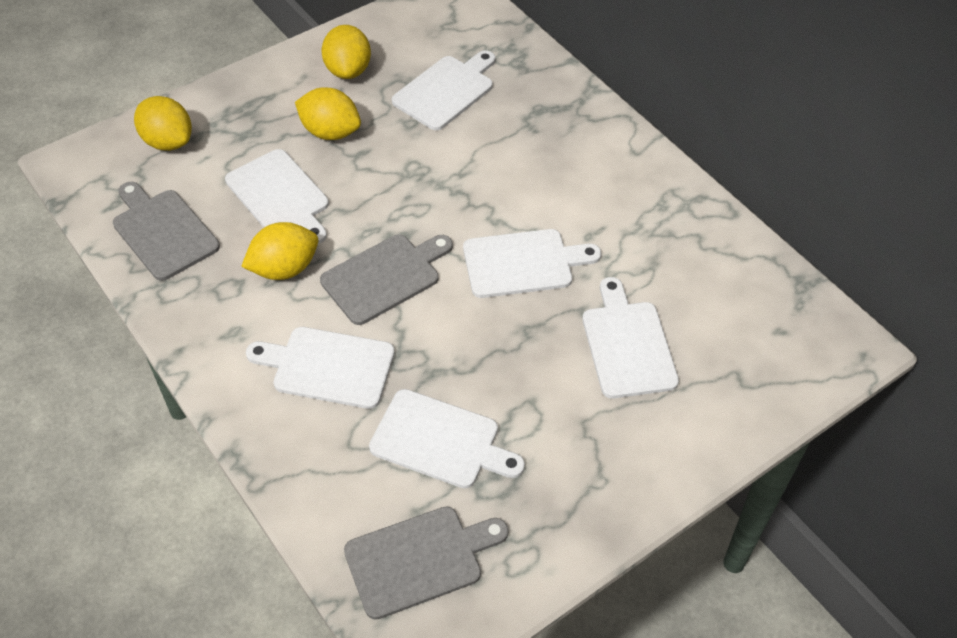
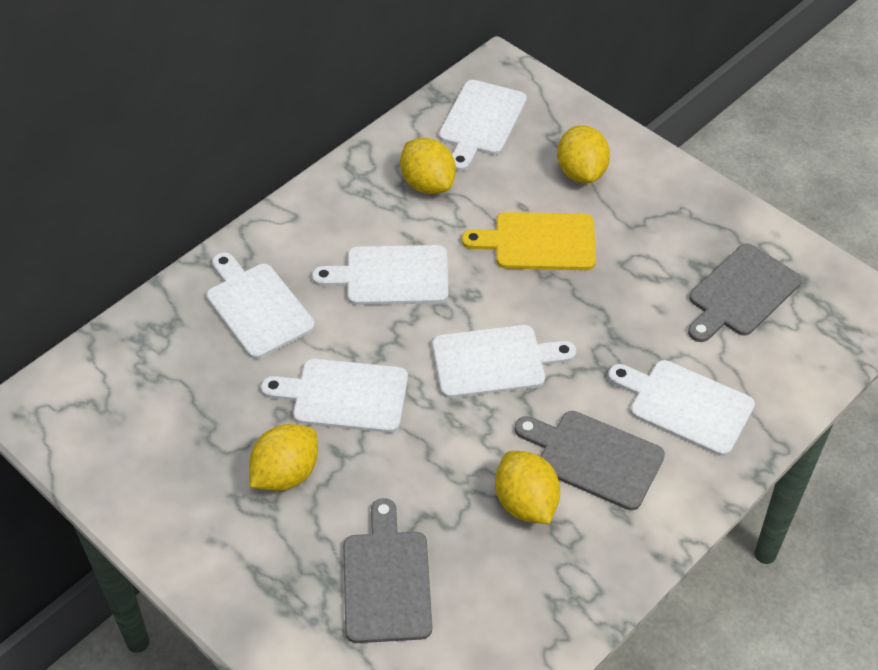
yellow cutting board: 0 -> 1

